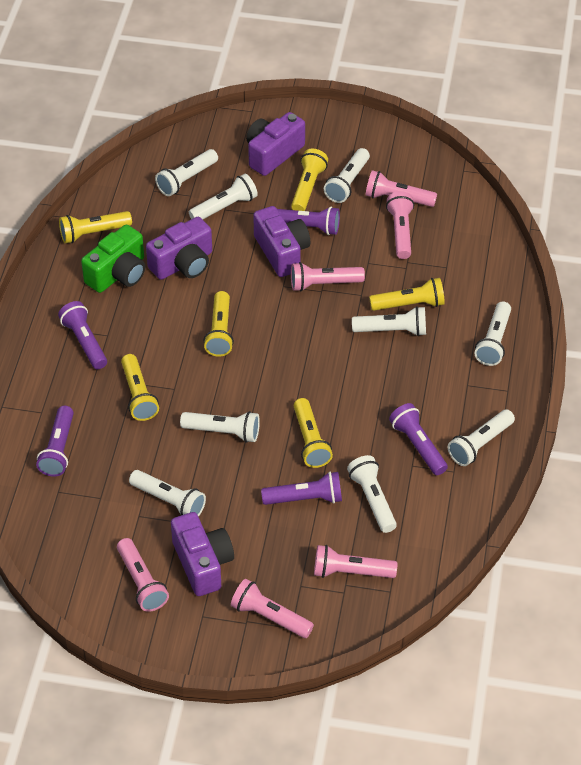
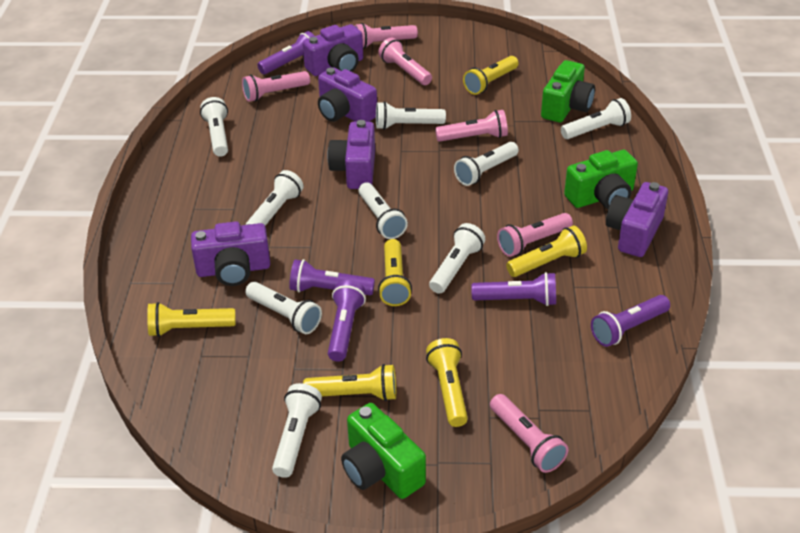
green camera: 1 -> 3
purple camera: 4 -> 5

